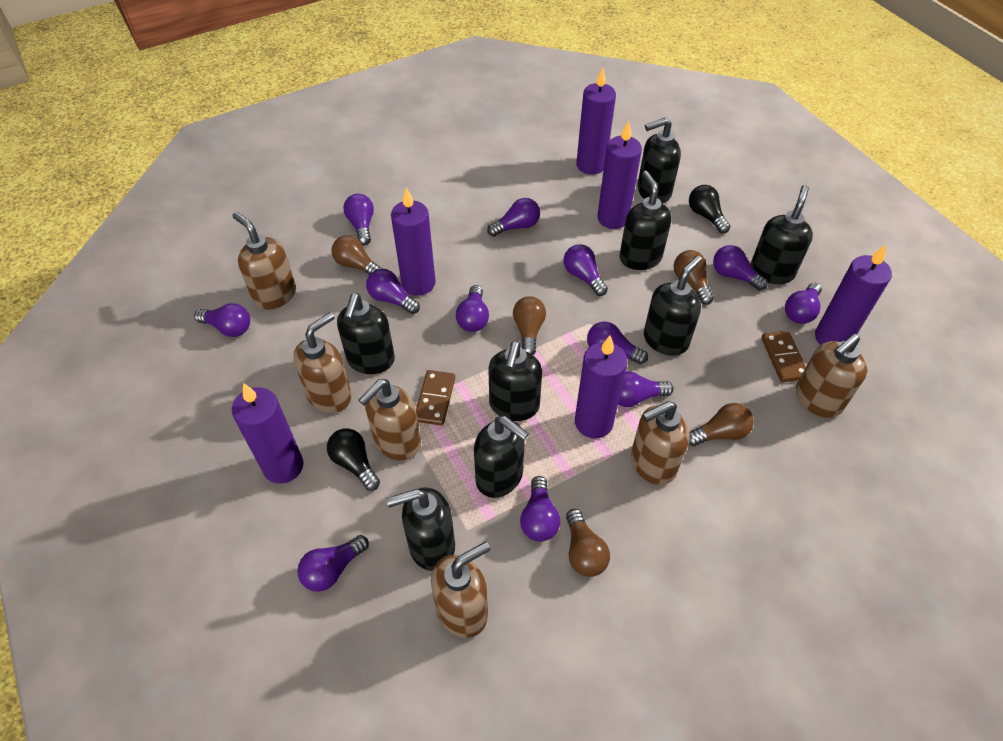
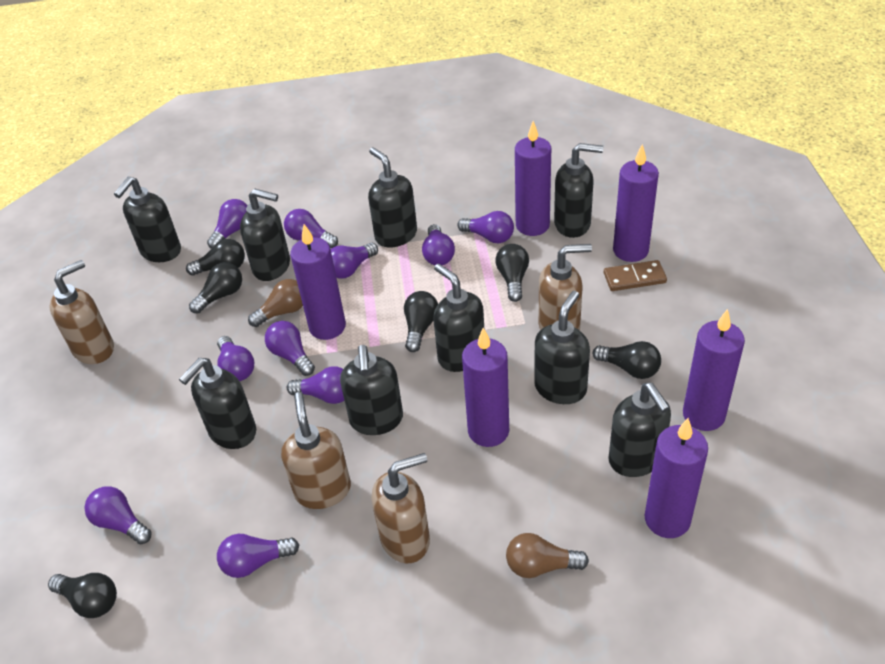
black light bulb: 2 -> 6
black soap dispenser: 8 -> 9
brown domino: 2 -> 1
brown light bulb: 5 -> 2
brown soap dispenser: 6 -> 4
purple light bulb: 12 -> 10

